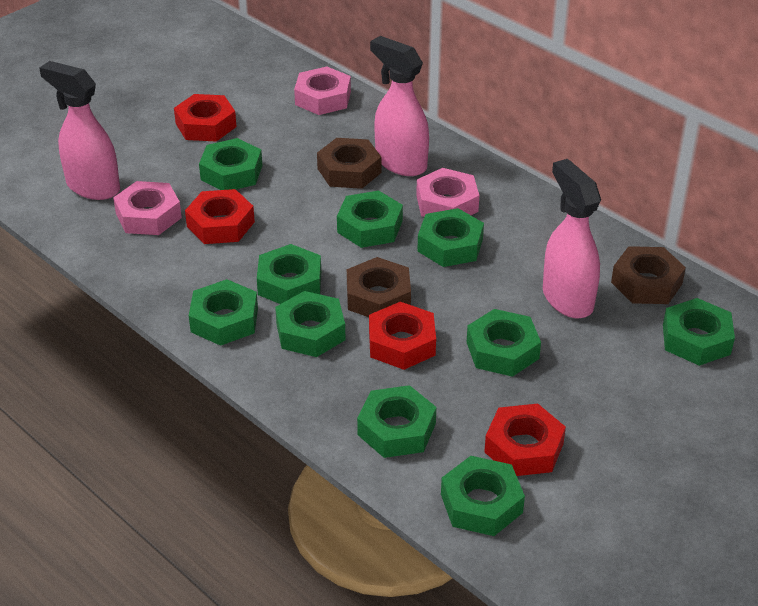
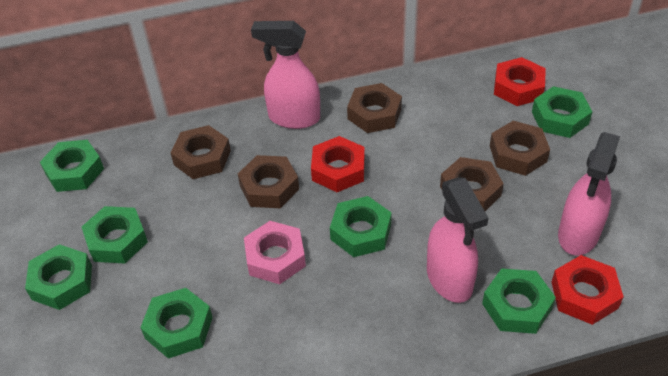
brown nut: 3 -> 5
green nut: 10 -> 7
pink nut: 3 -> 1
red nut: 4 -> 3

